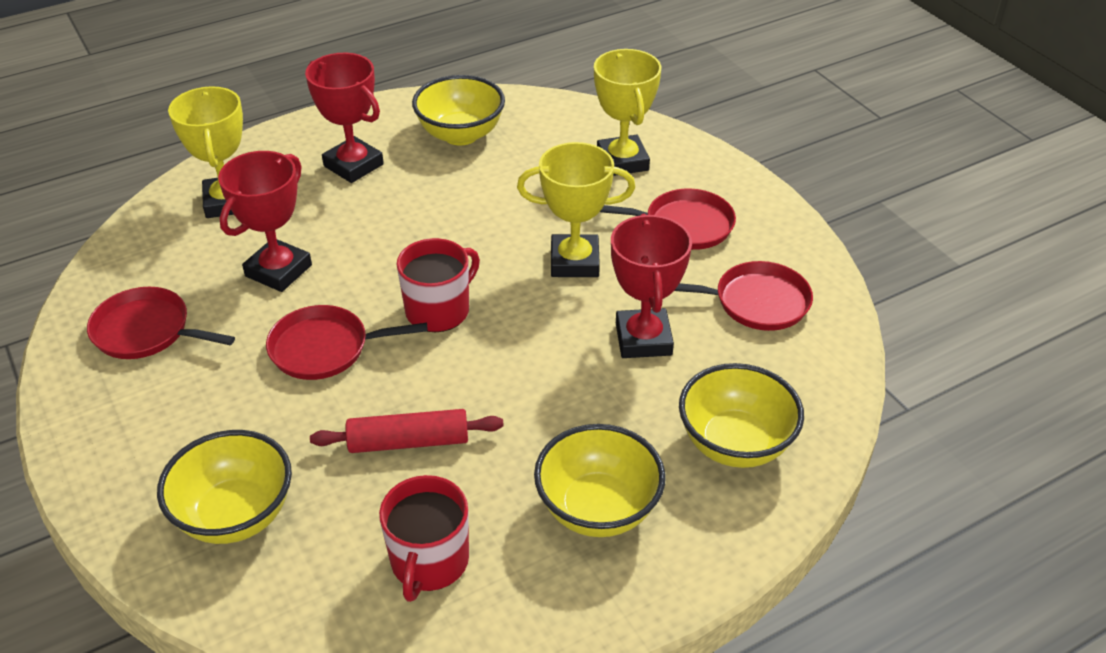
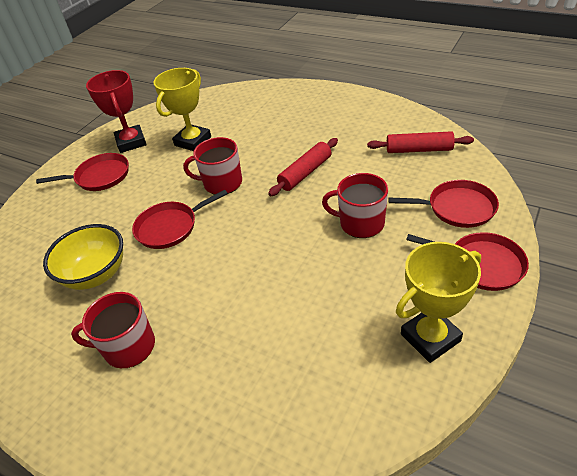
red mug: 2 -> 3
red rolling pin: 1 -> 2
red trophy: 3 -> 1
yellow bowl: 4 -> 1
yellow trophy: 3 -> 2

